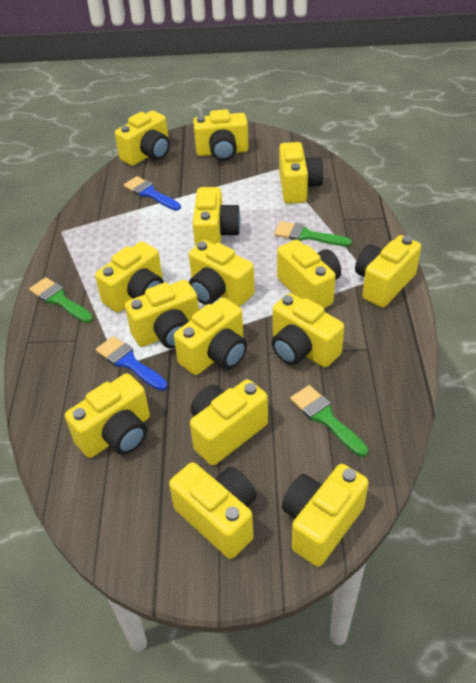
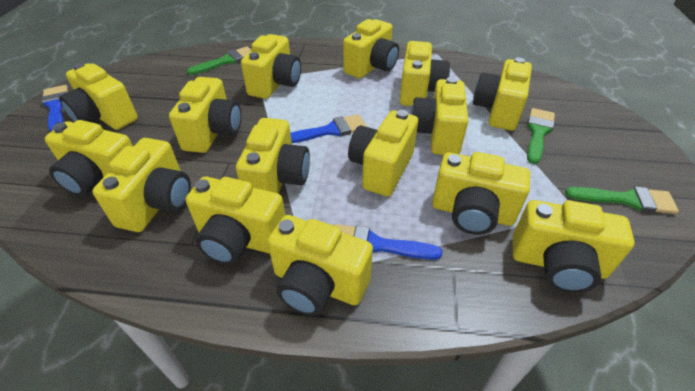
blue brush: 2 -> 3

